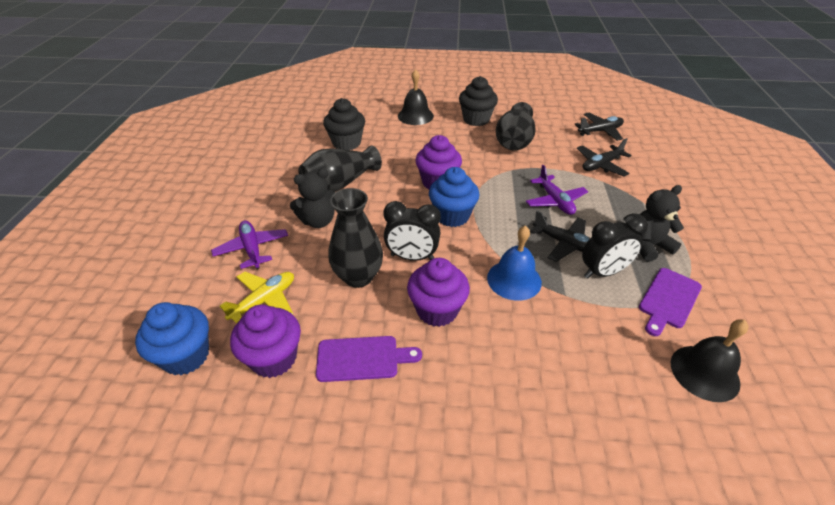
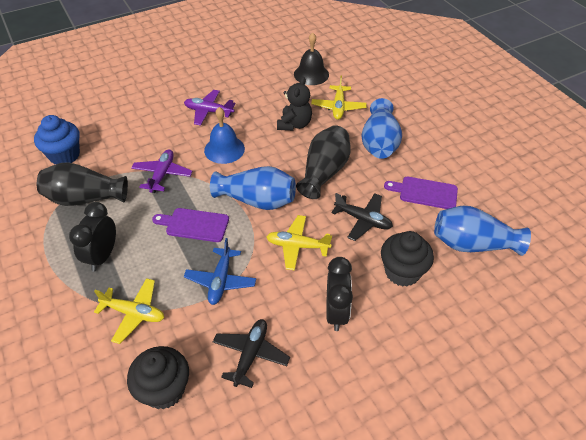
black bell: 2 -> 1
black plane: 3 -> 2
black teddy bear: 2 -> 1
black vase: 3 -> 2
blue cupcake: 2 -> 1
blue plane: 0 -> 1
blue vase: 0 -> 3
purple cupcake: 3 -> 0
yellow plane: 1 -> 3

